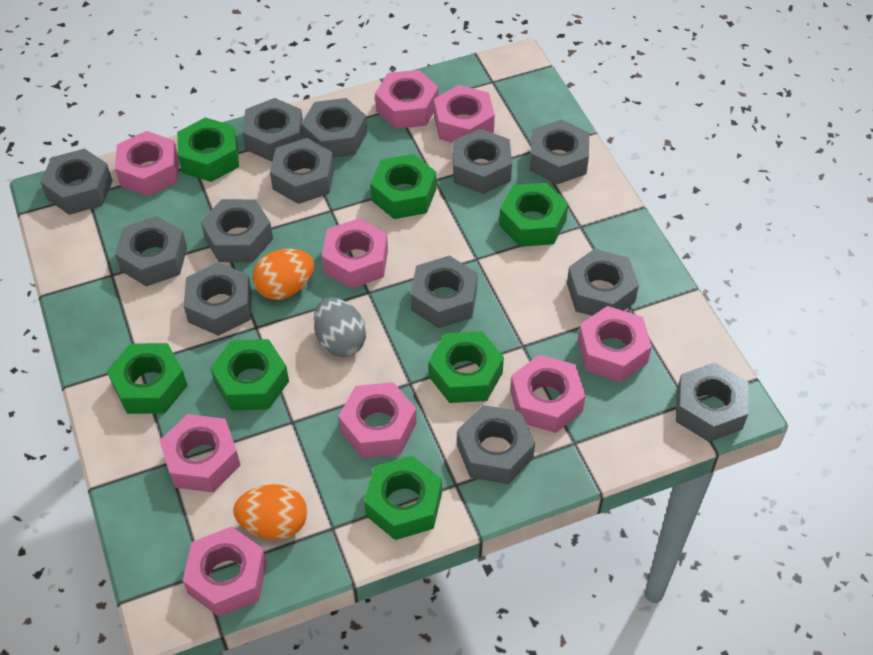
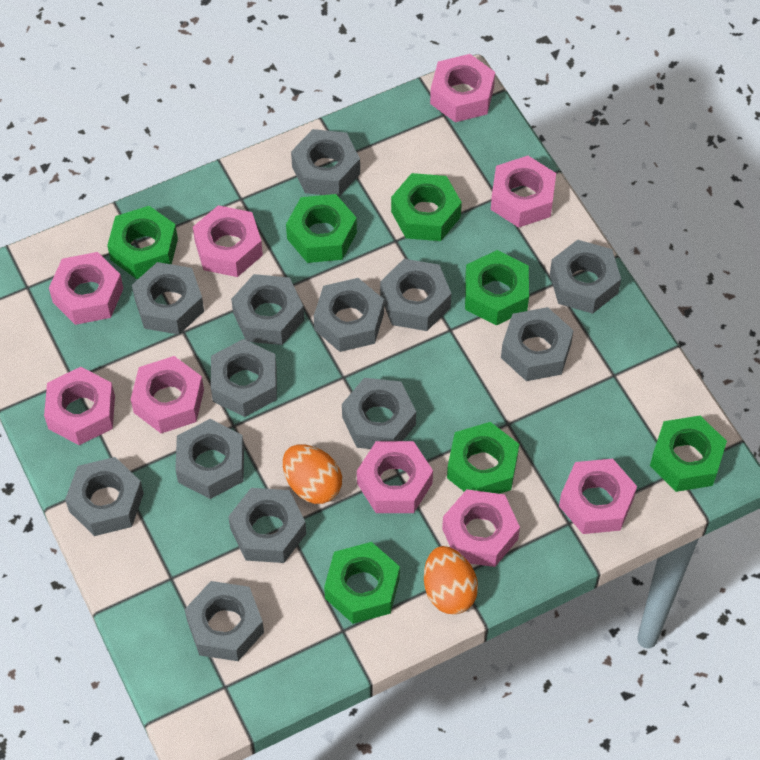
grey egg: 1 -> 0

